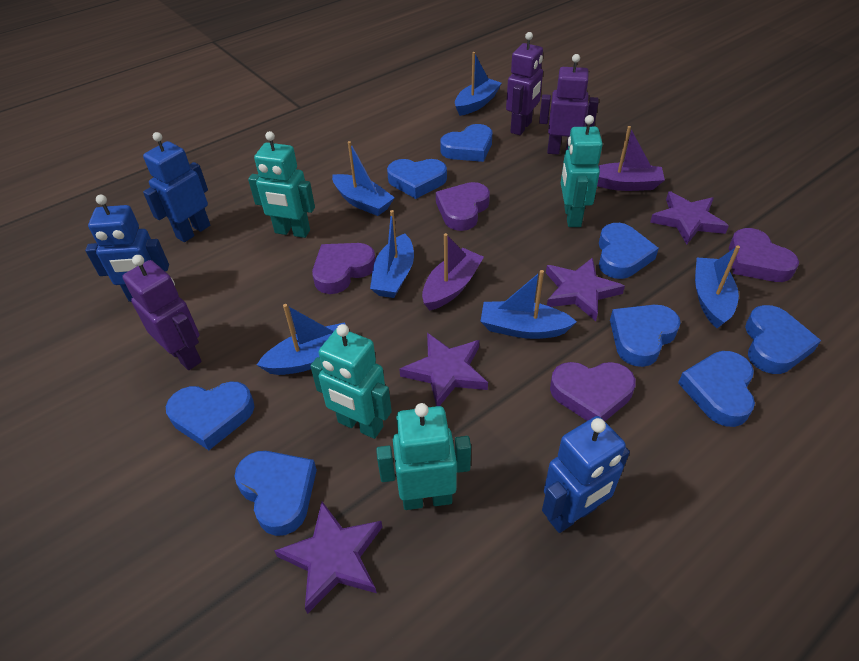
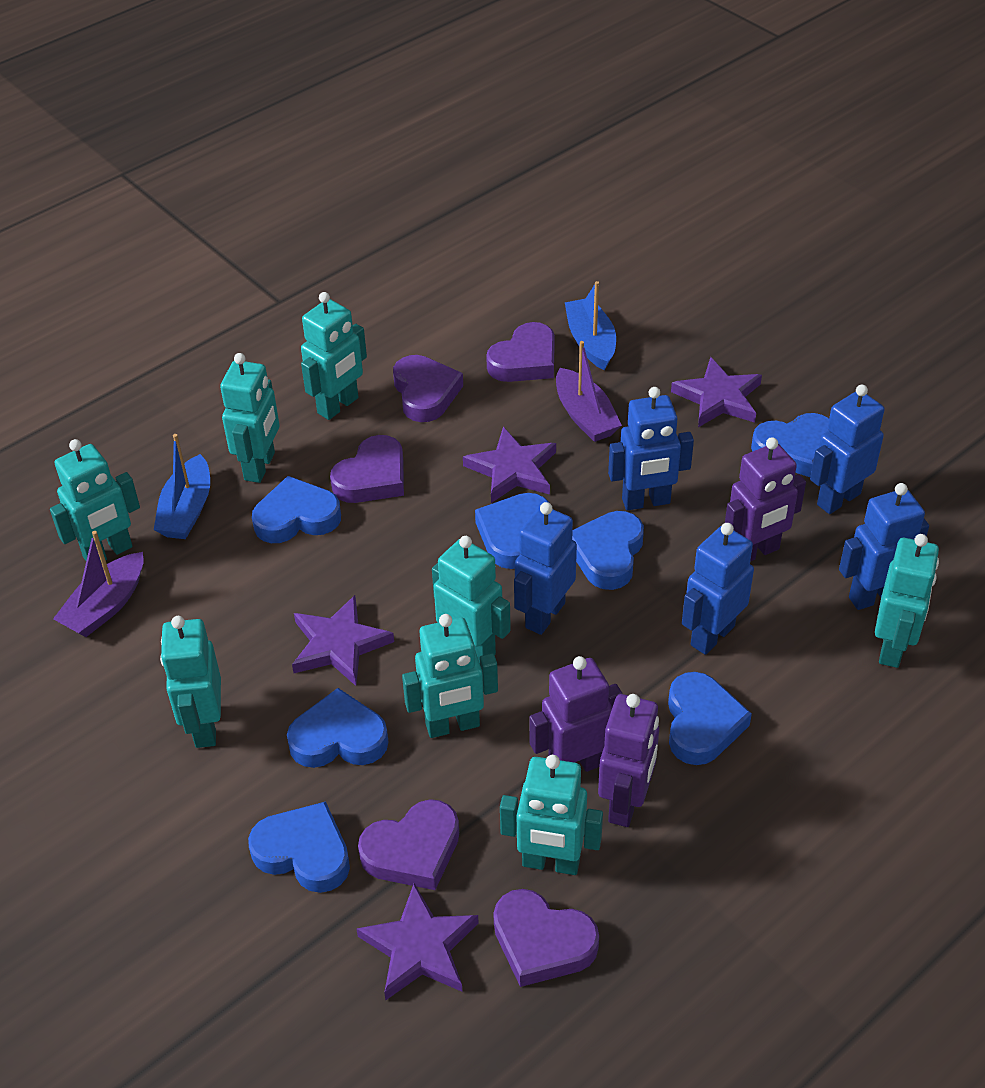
blue boat: 6 -> 2
blue heart: 8 -> 7
blue robot: 3 -> 5
purple heart: 4 -> 5
turquoise robot: 4 -> 8

